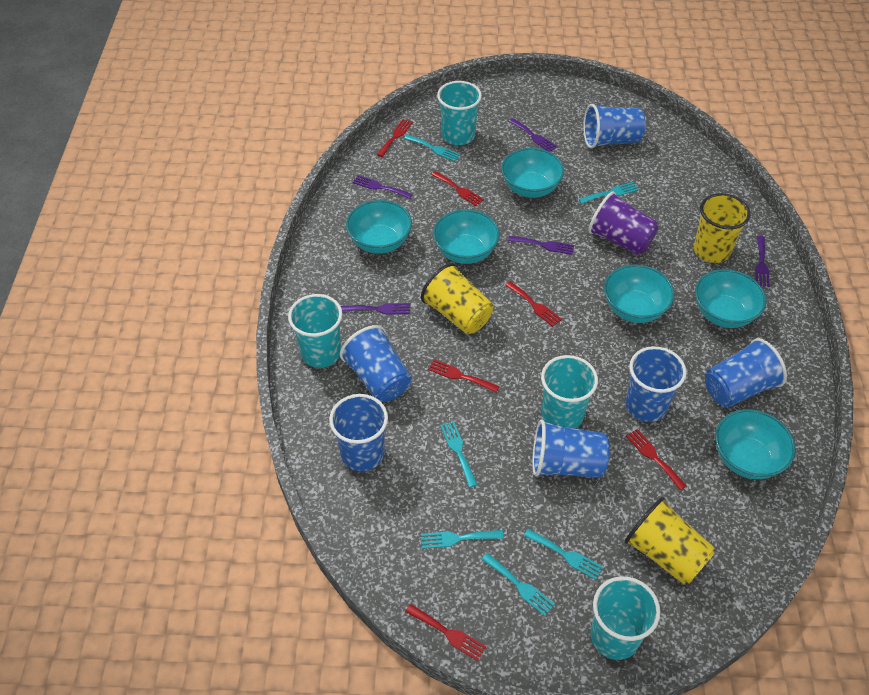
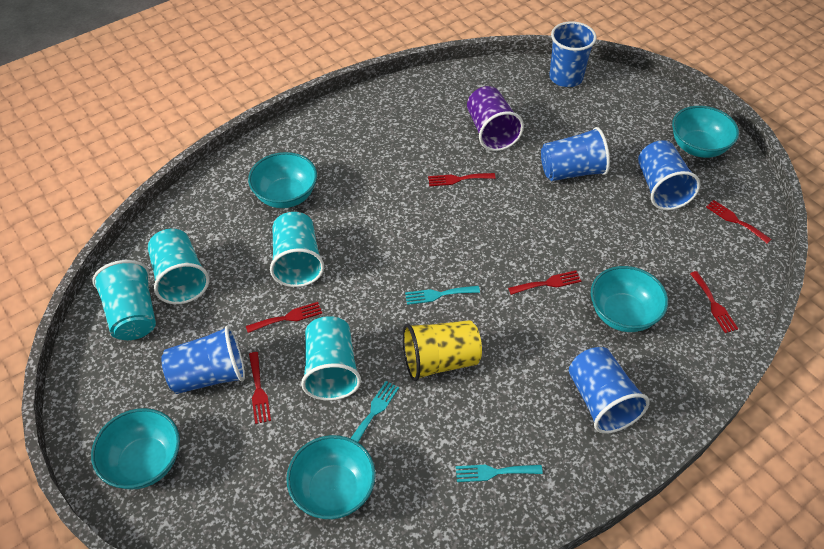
blue cup: 6 -> 5
purple fork: 5 -> 0
turquoise bowl: 6 -> 5
turquoise fork: 6 -> 3
yellow cup: 3 -> 1

